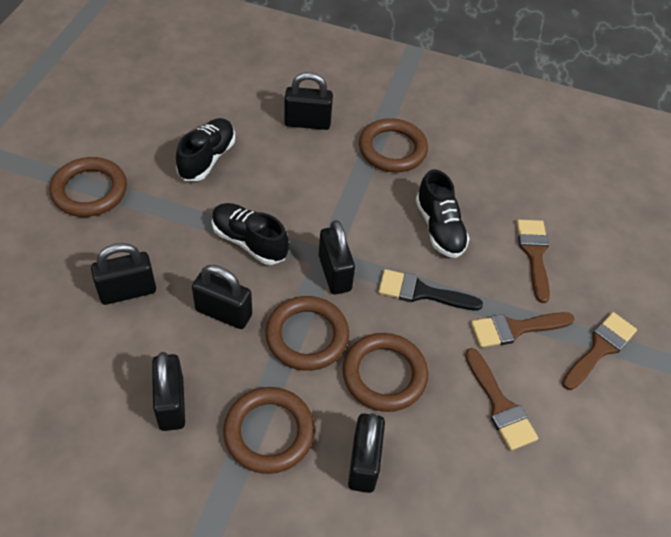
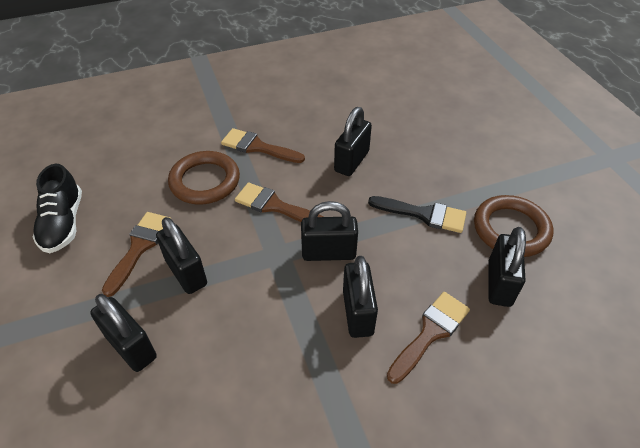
black shoe: 3 -> 1
brown ring: 5 -> 2

